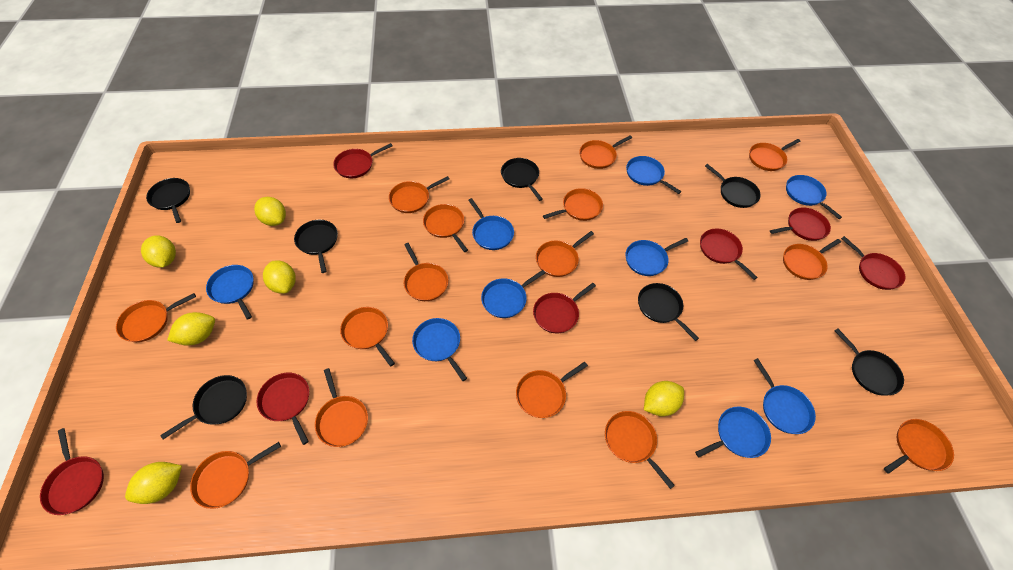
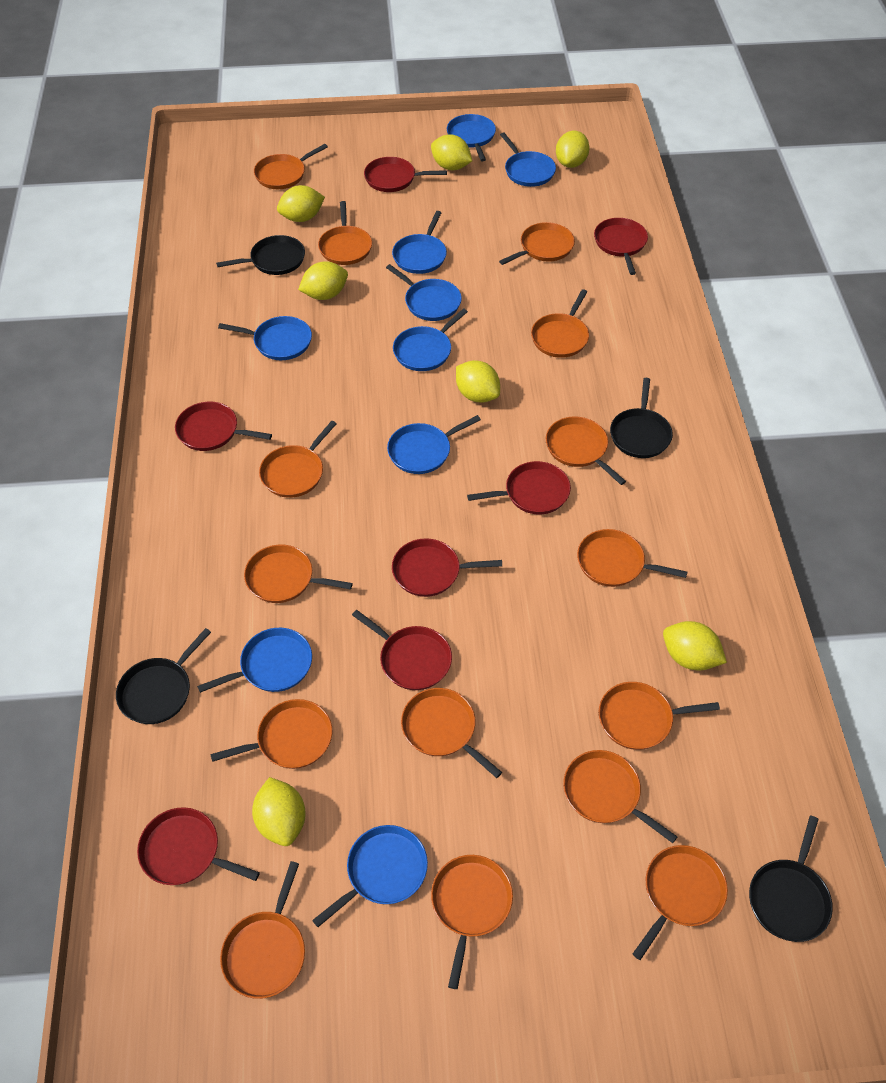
black pan: 7 -> 4
yellow lemon: 6 -> 7

